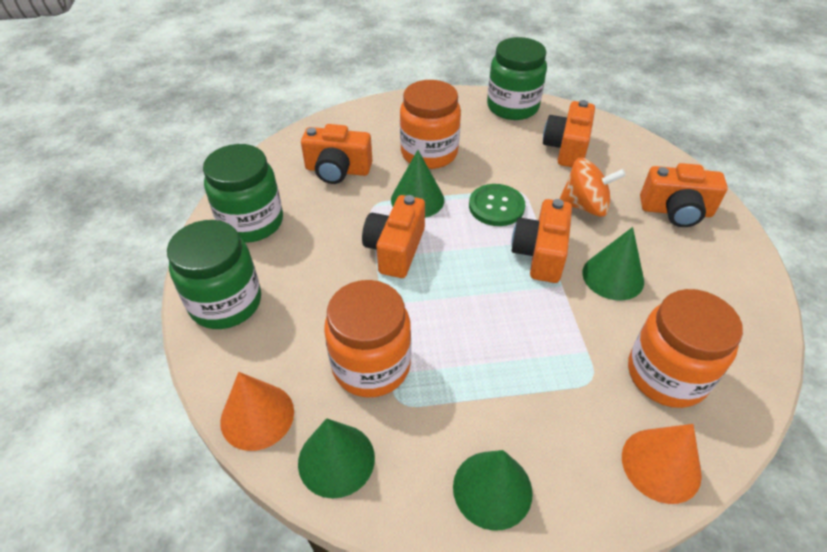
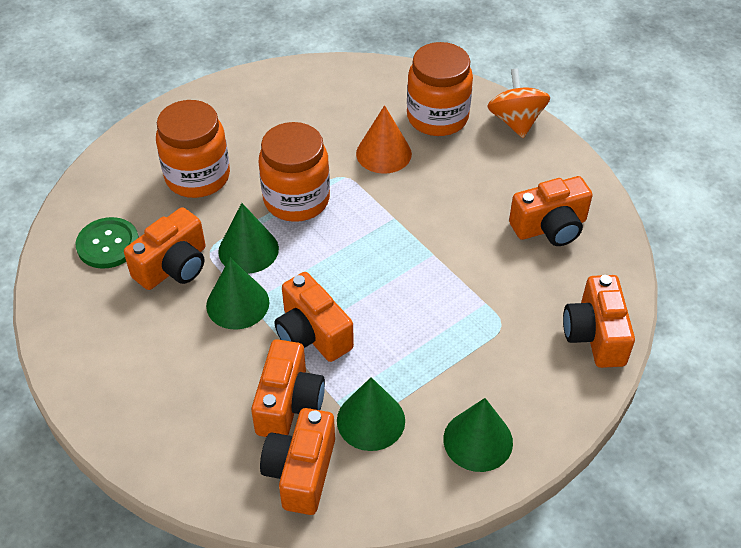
green jar: 3 -> 0
orange camera: 5 -> 6
orange cone: 2 -> 1

